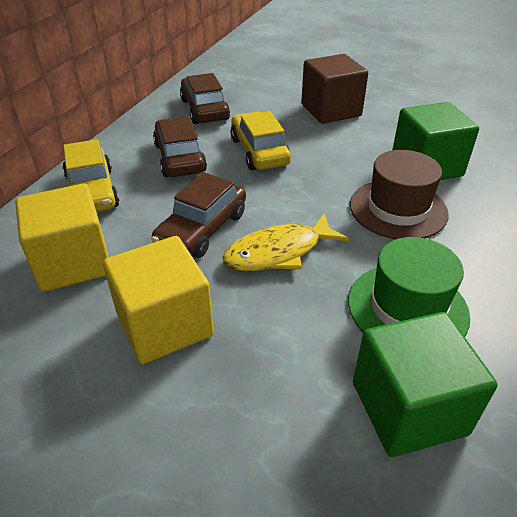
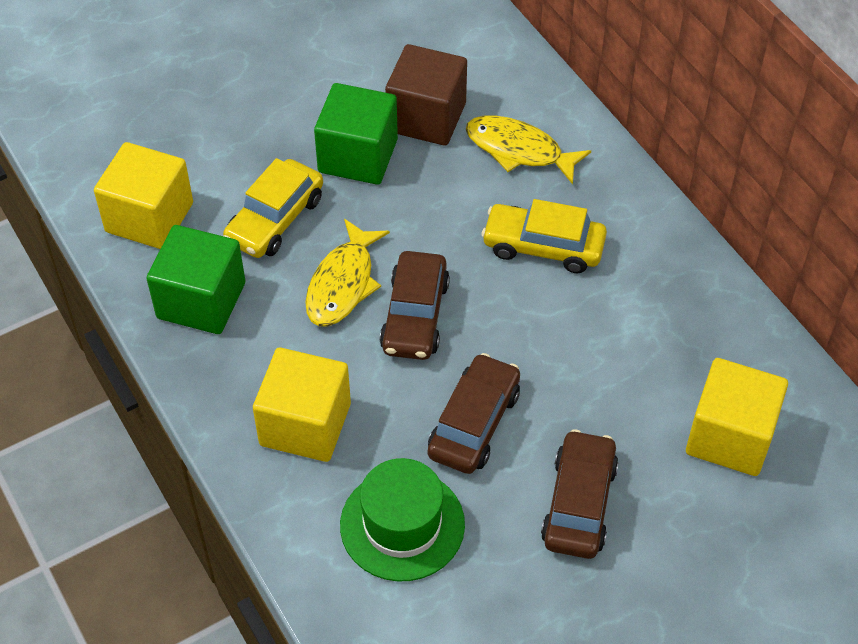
brown hat: 1 -> 0
yellow cube: 2 -> 3
yellow fish: 1 -> 2

